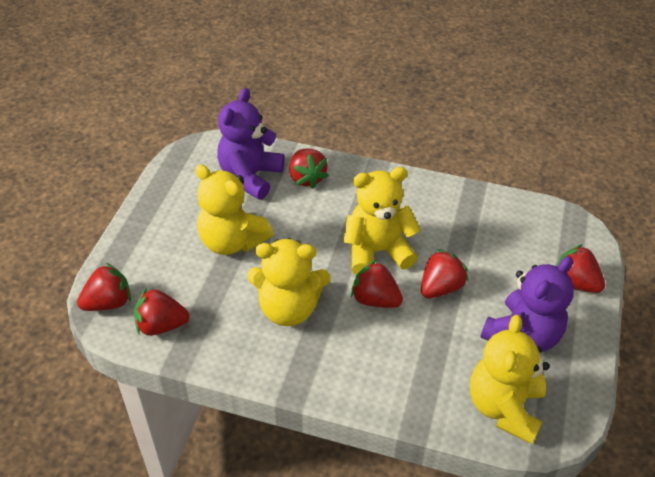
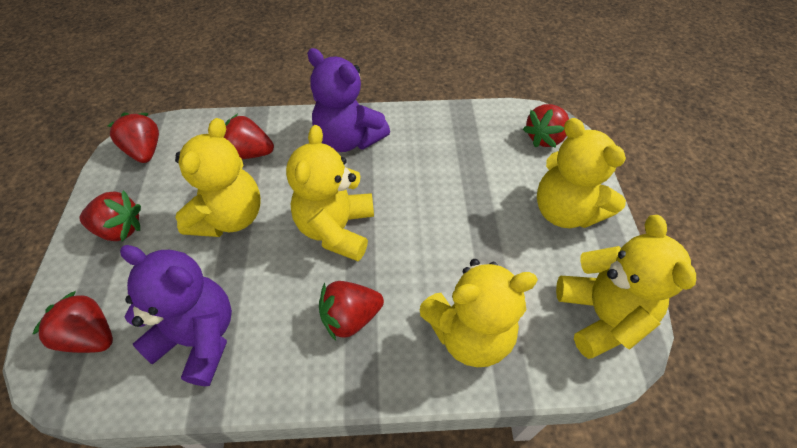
yellow teddy bear: 4 -> 5

